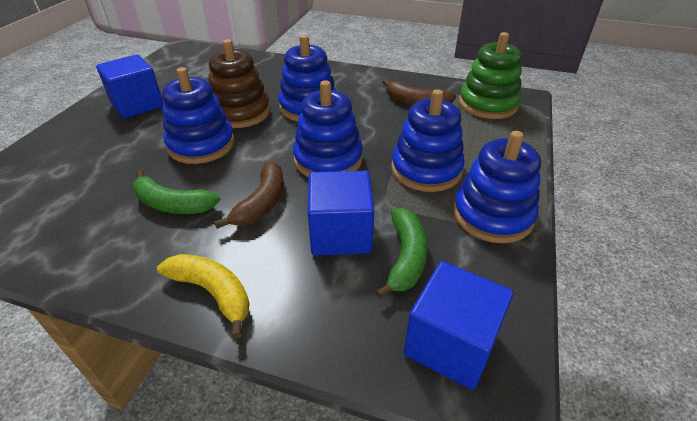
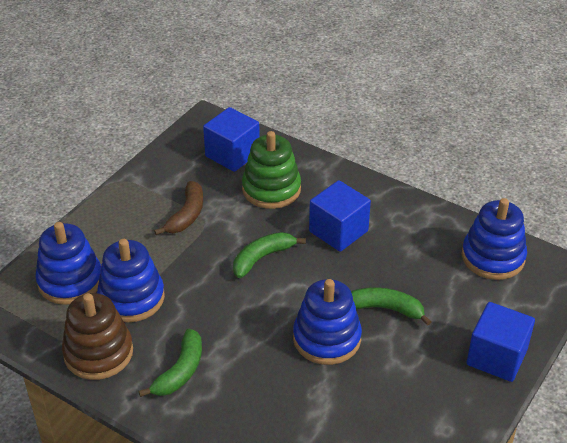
blue stacking toy: 5 -> 4
brown banana: 2 -> 1
green banana: 2 -> 3
yellow banana: 1 -> 0

